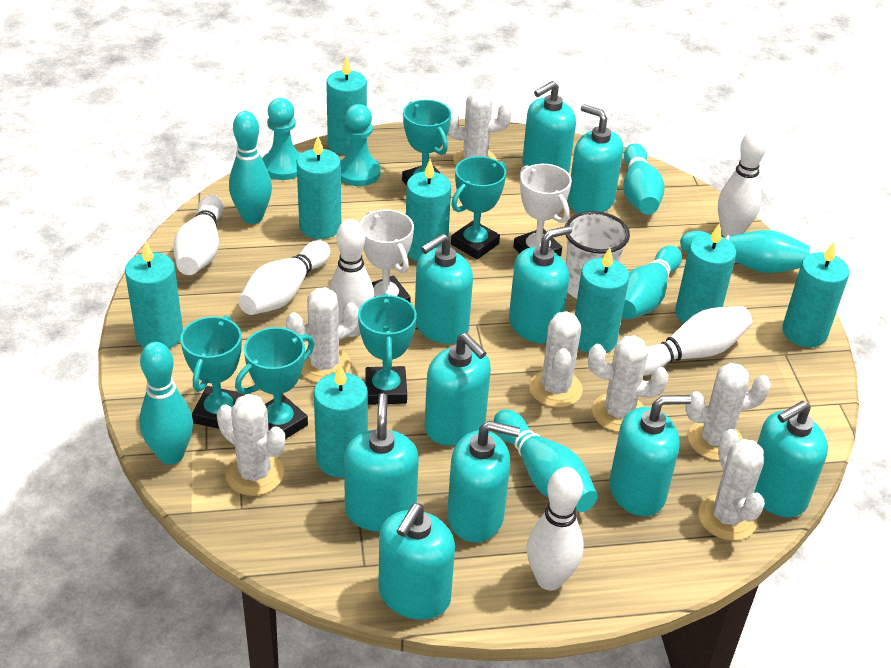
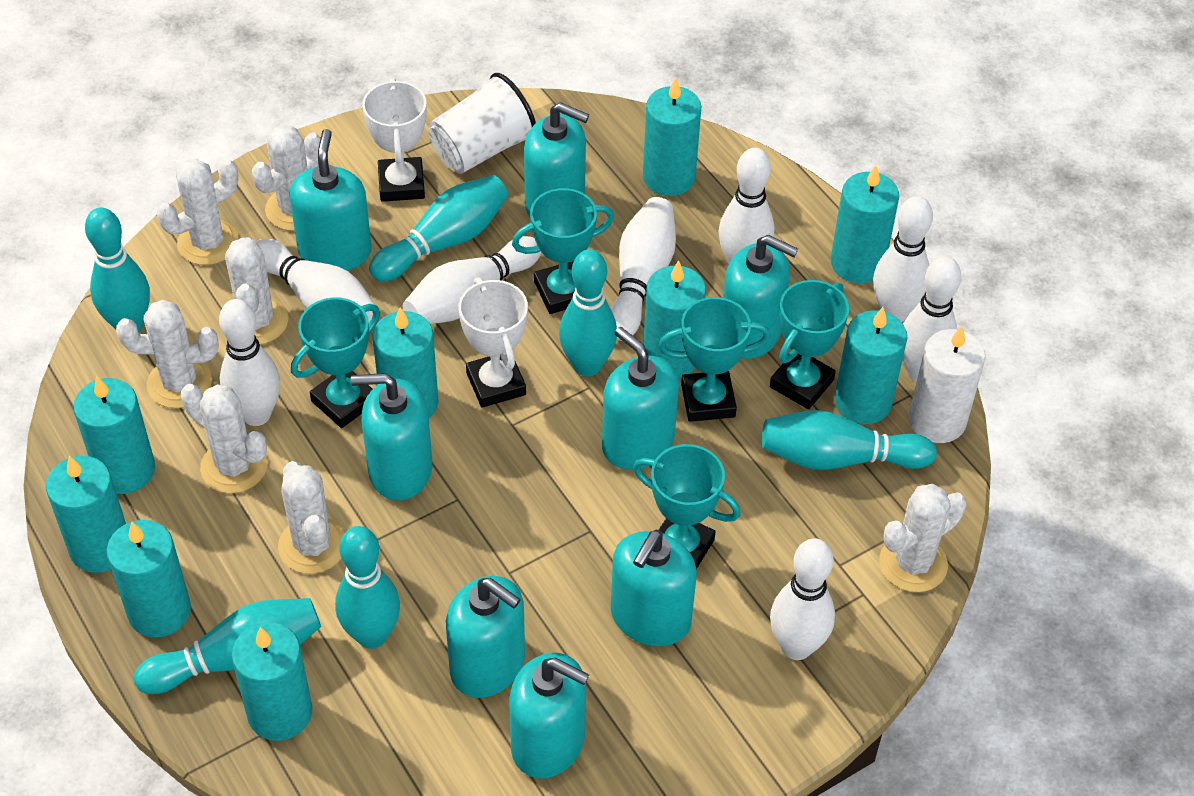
turquoise candle: 8 -> 9
turquoise pawn: 2 -> 0
turquoise soap dispenser: 10 -> 8
white bowling pin: 6 -> 8
white candle: 0 -> 1

